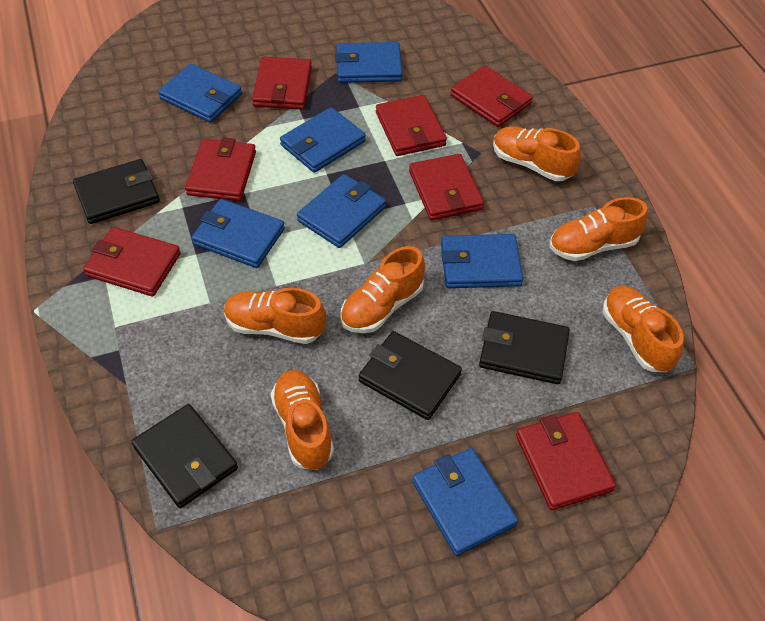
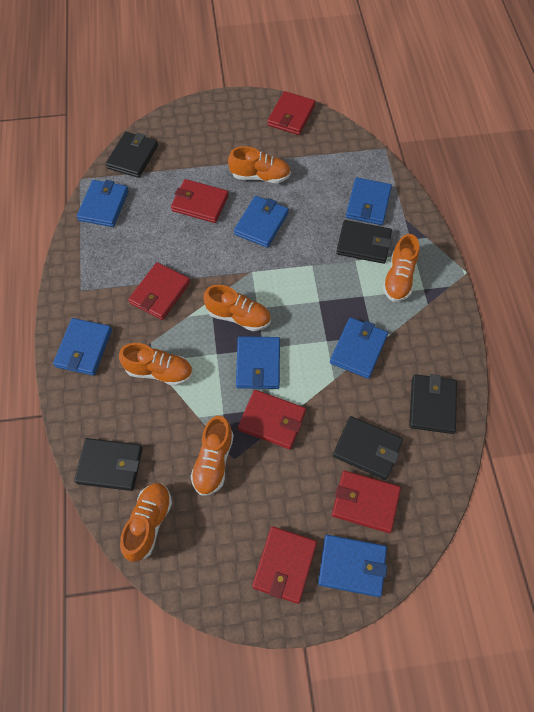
black wallet: 4 -> 5
red wallet: 7 -> 6

